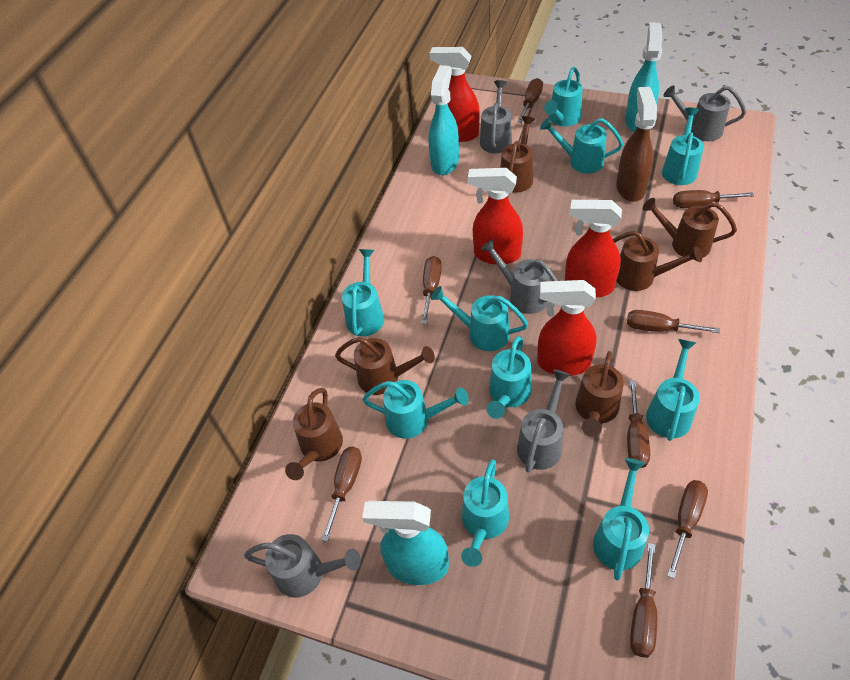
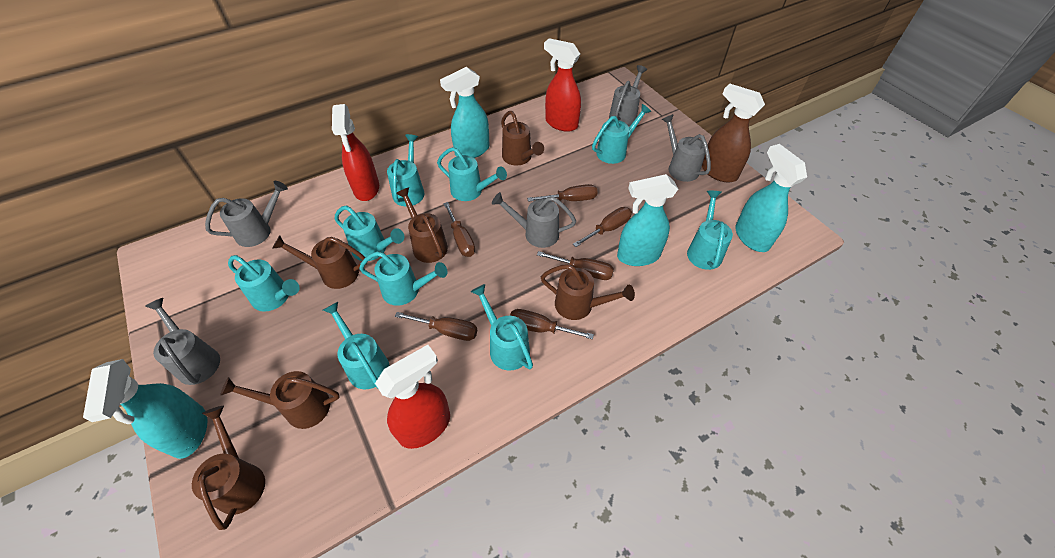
brown screwdriver: 8 -> 6
red spray bottle: 4 -> 3
turquoise spray bottle: 3 -> 4
turquoise watering can: 10 -> 9

